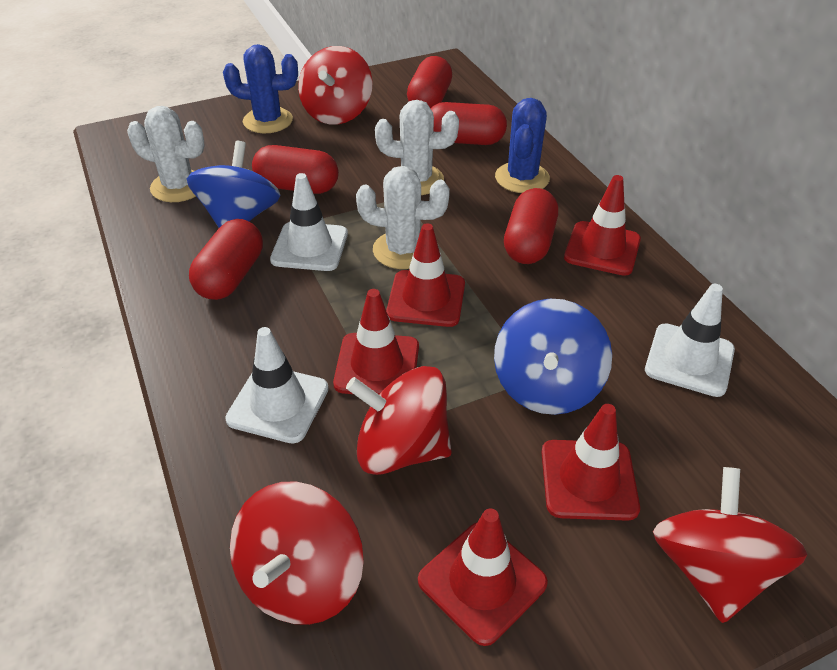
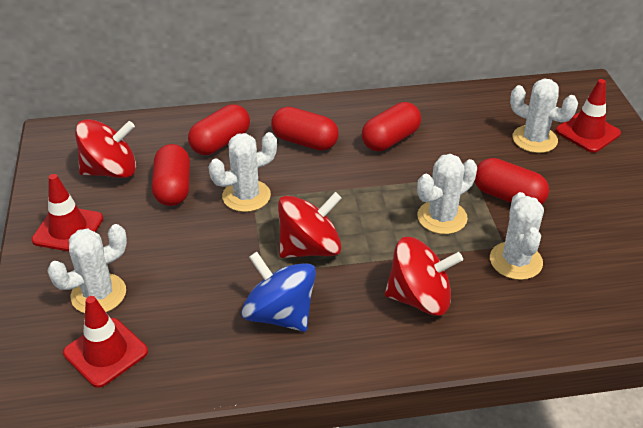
blue cactus: 2 -> 0
blue spinning top: 2 -> 1
red spinning top: 4 -> 3
red traffic cone: 5 -> 3
white cactus: 3 -> 5
white traffic cone: 3 -> 0

